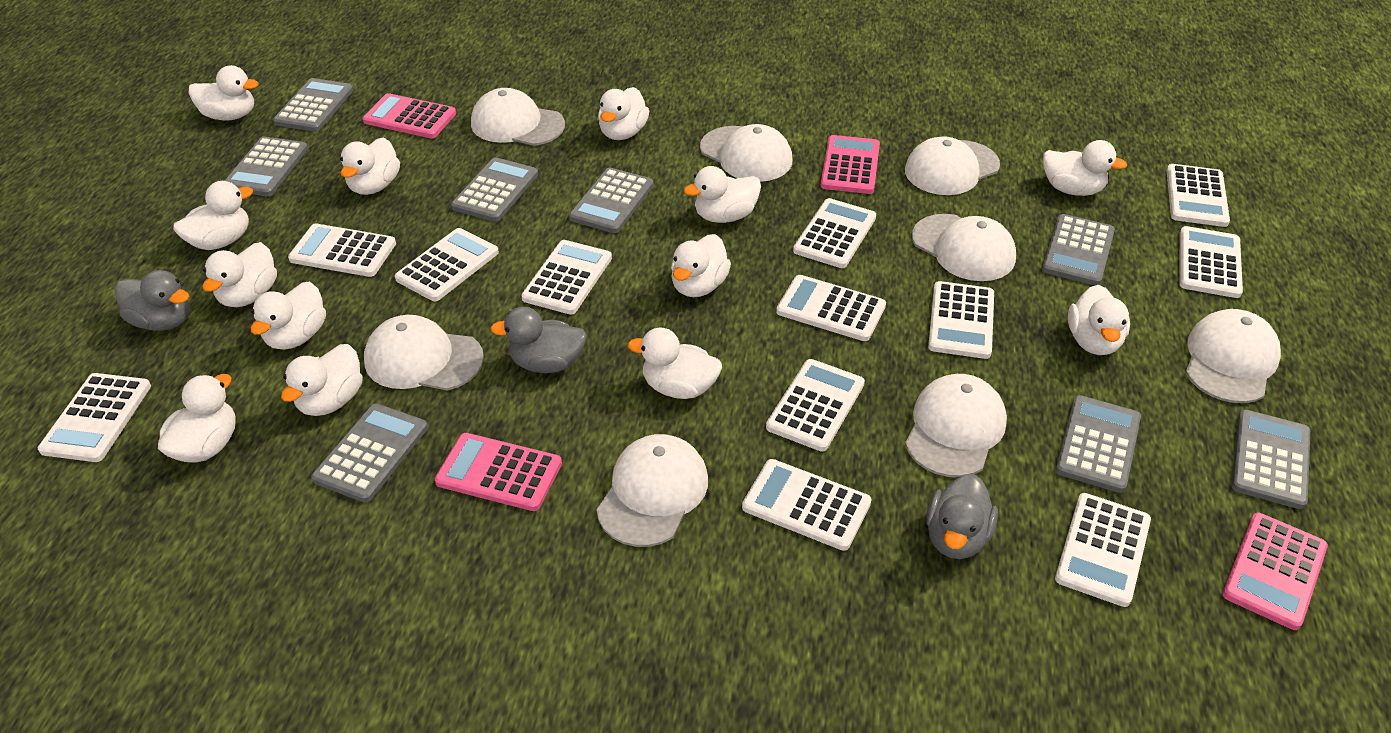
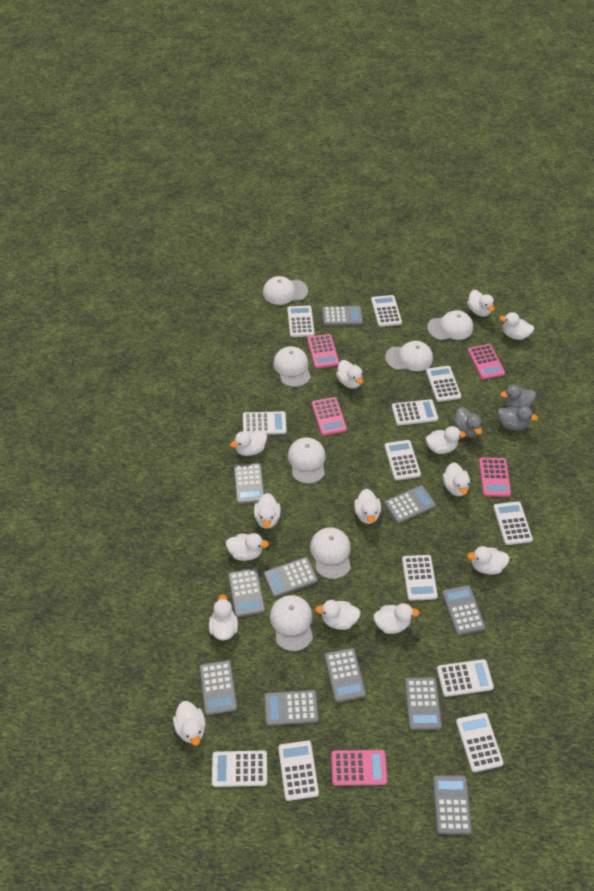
grey calculator: 8 -> 11
pink calculator: 4 -> 5
white cap: 8 -> 7
white duck: 13 -> 14

